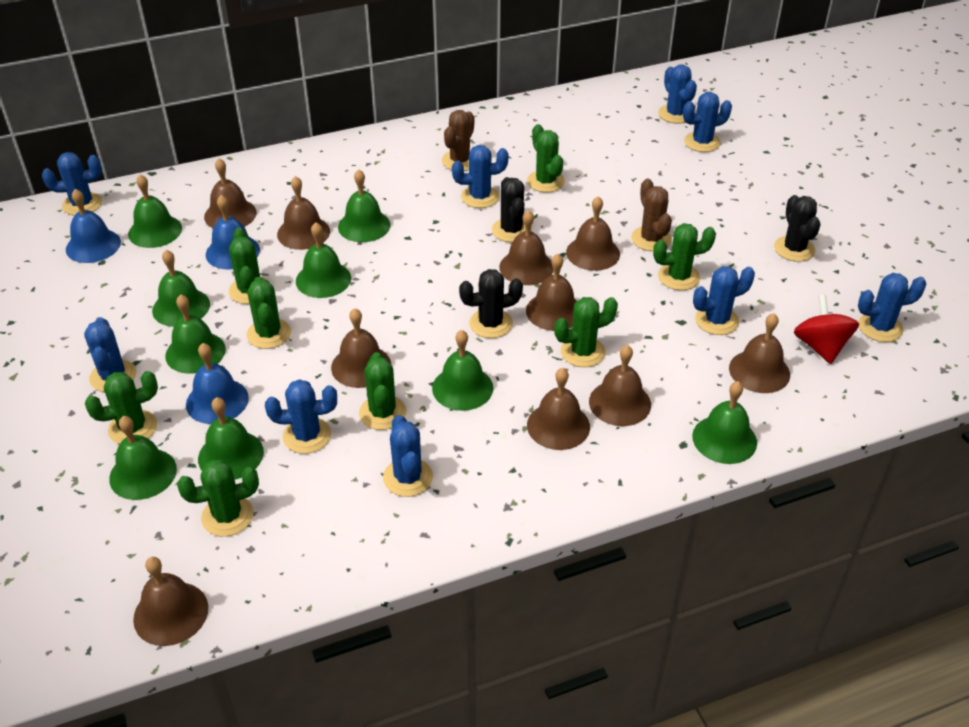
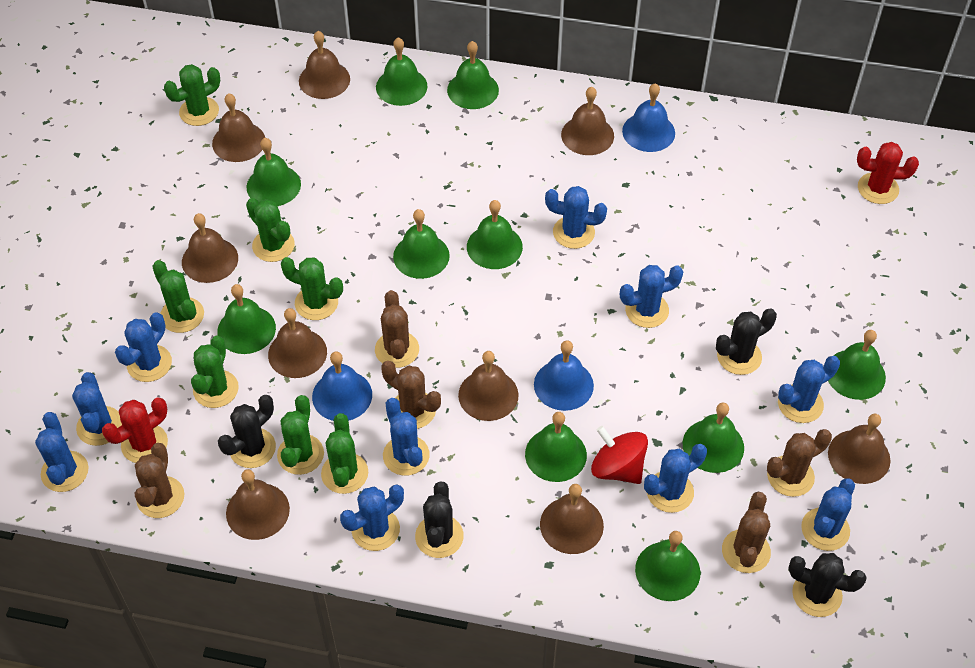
black cactus: 3 -> 4
blue cactus: 9 -> 10
brown bell: 10 -> 9
brown cactus: 2 -> 5
green bell: 9 -> 10
green cactus: 8 -> 7
red cactus: 0 -> 2

